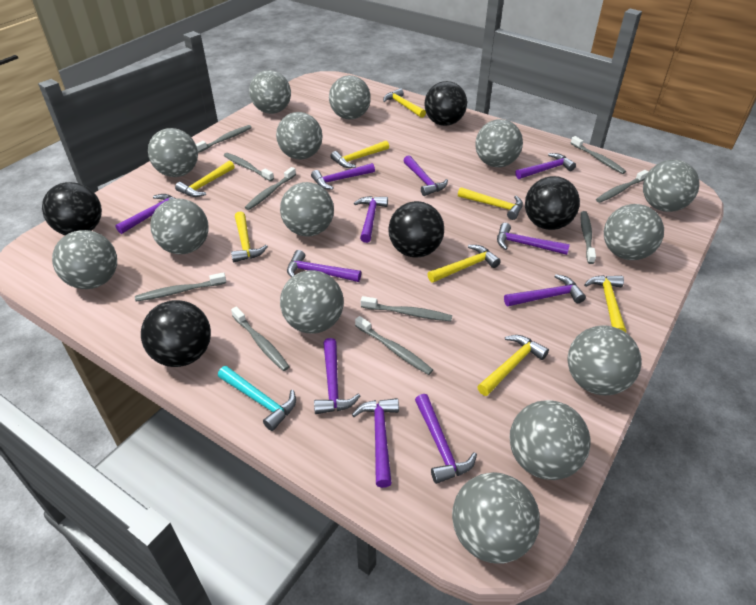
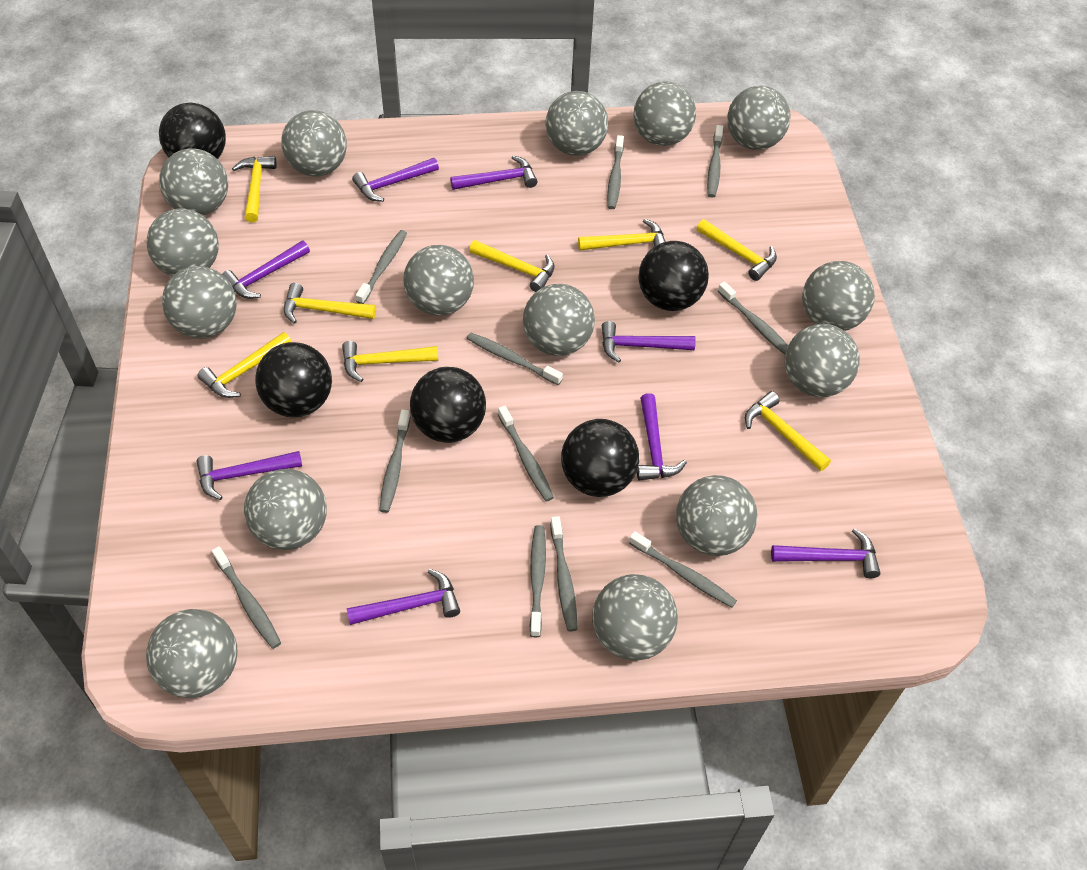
grey ball: 14 -> 15
grey toothbrush: 10 -> 11
purple hammer: 11 -> 8
turquoise hammer: 1 -> 0

